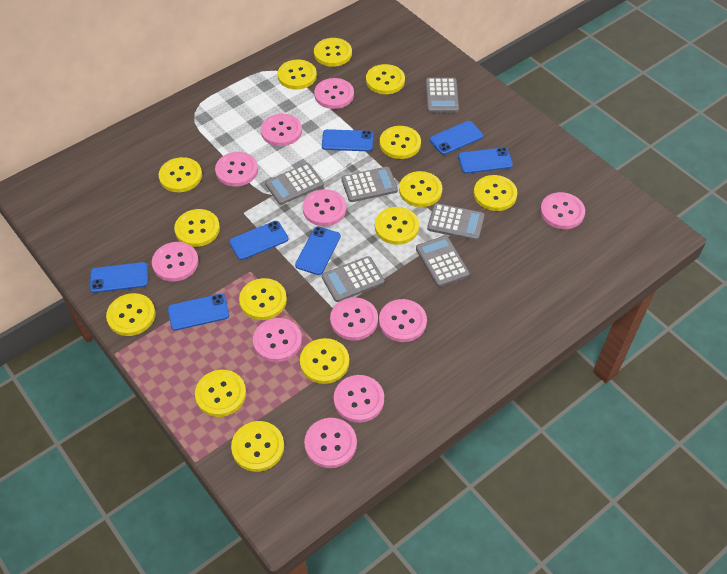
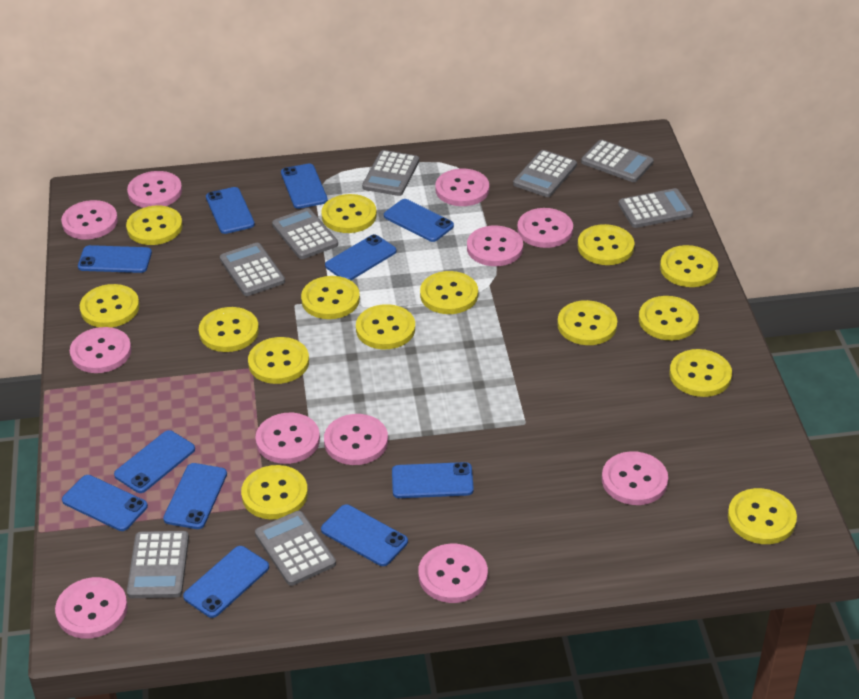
blue phone: 7 -> 11
grey calculator: 6 -> 8
yellow button: 14 -> 15

